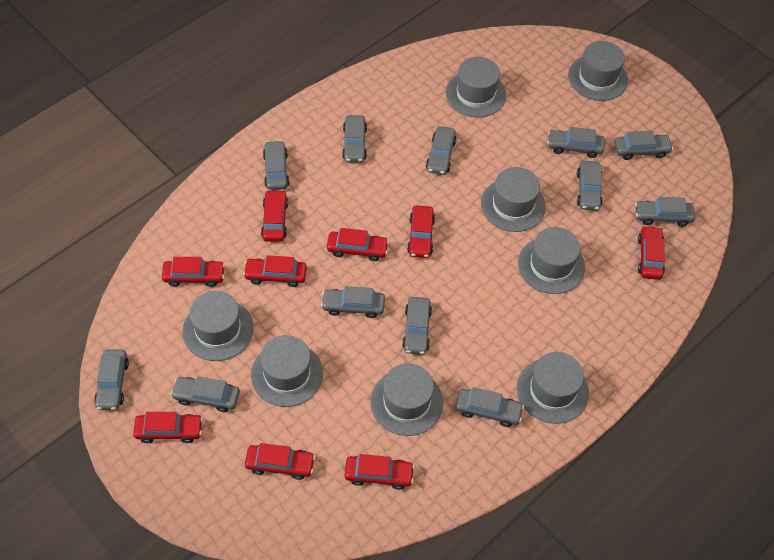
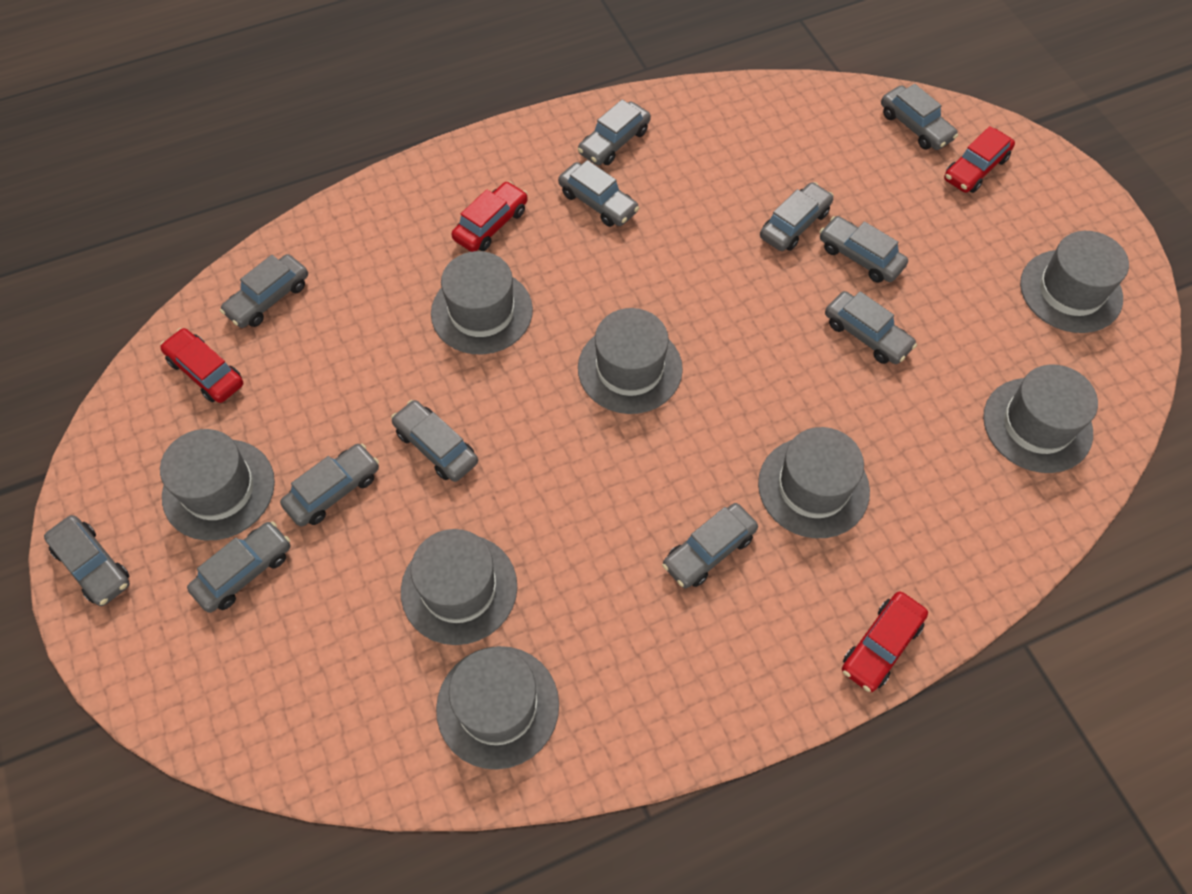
red car: 9 -> 4

